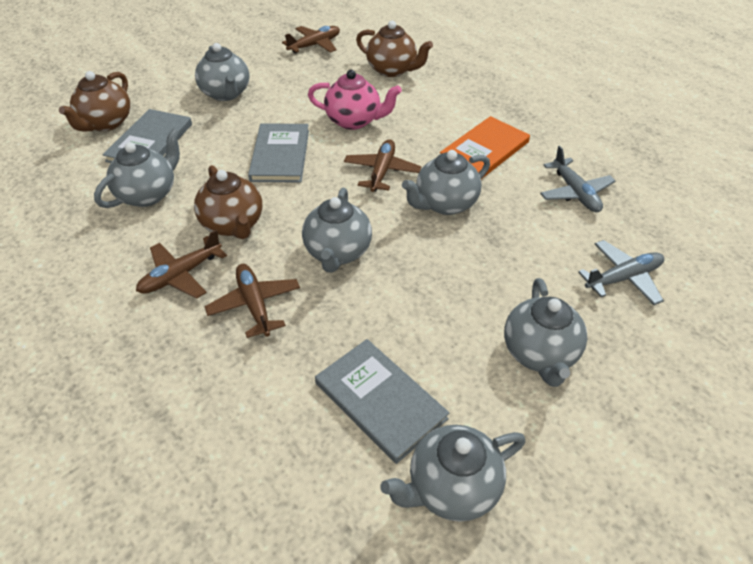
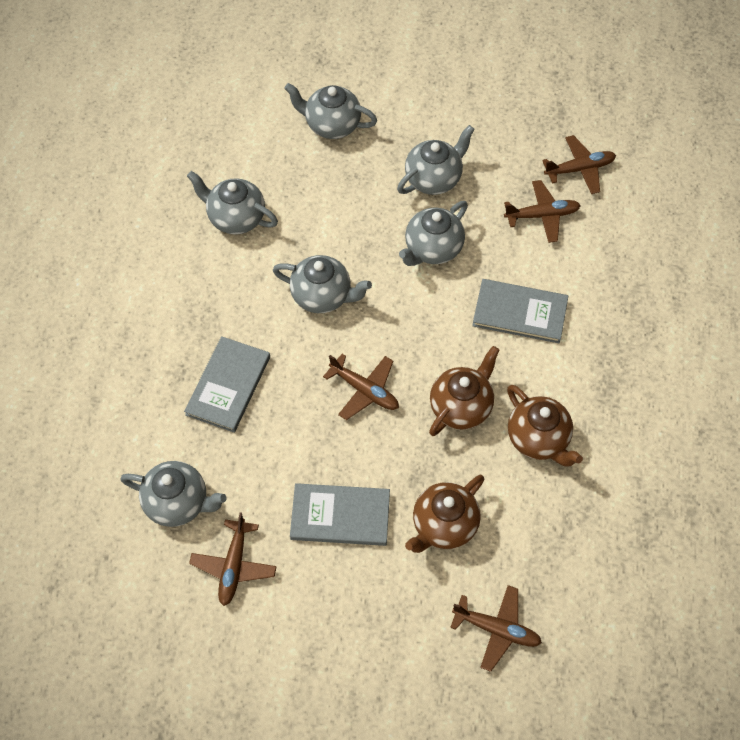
brown plane: 4 -> 5
grey plane: 2 -> 0
orange book: 1 -> 0
pink teapot: 1 -> 0

